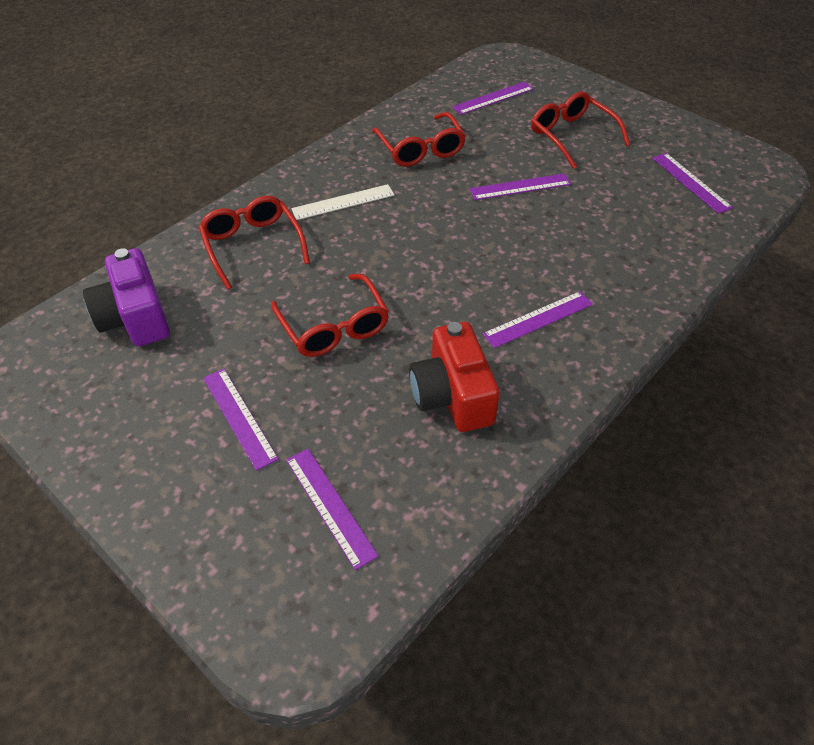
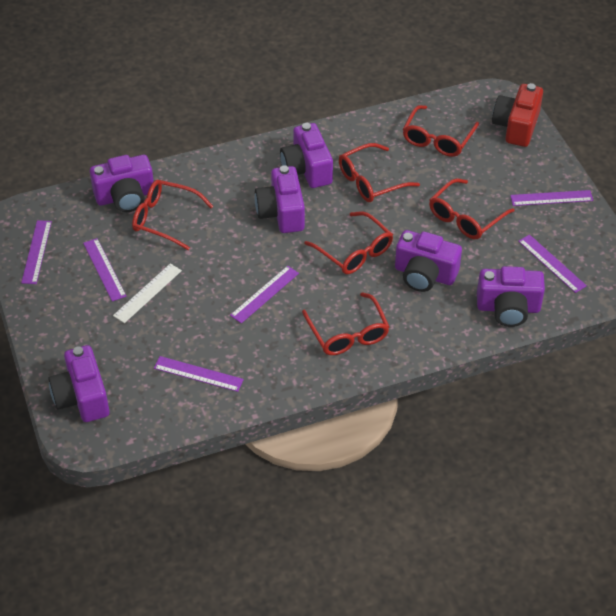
purple camera: 1 -> 6
red glasses: 4 -> 6

